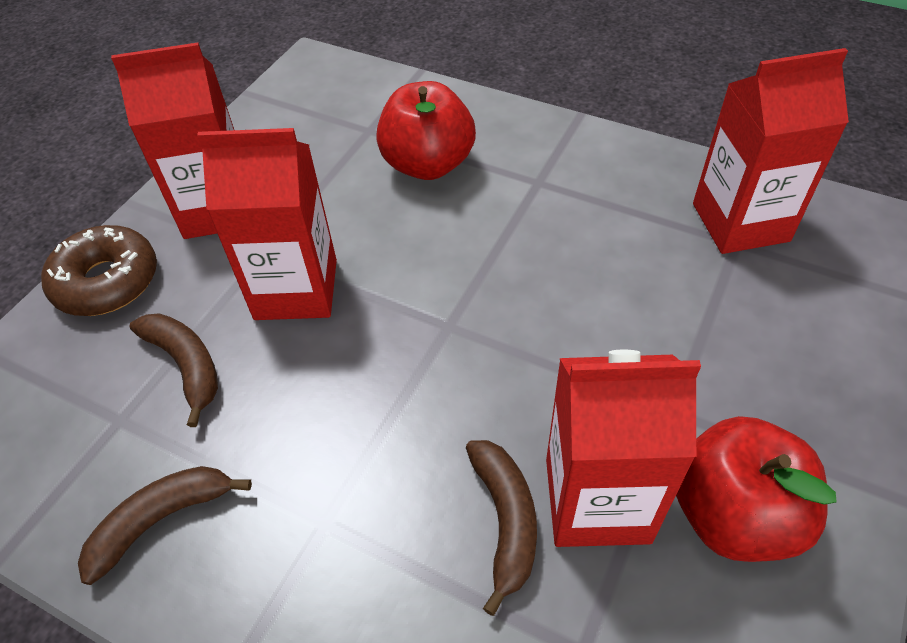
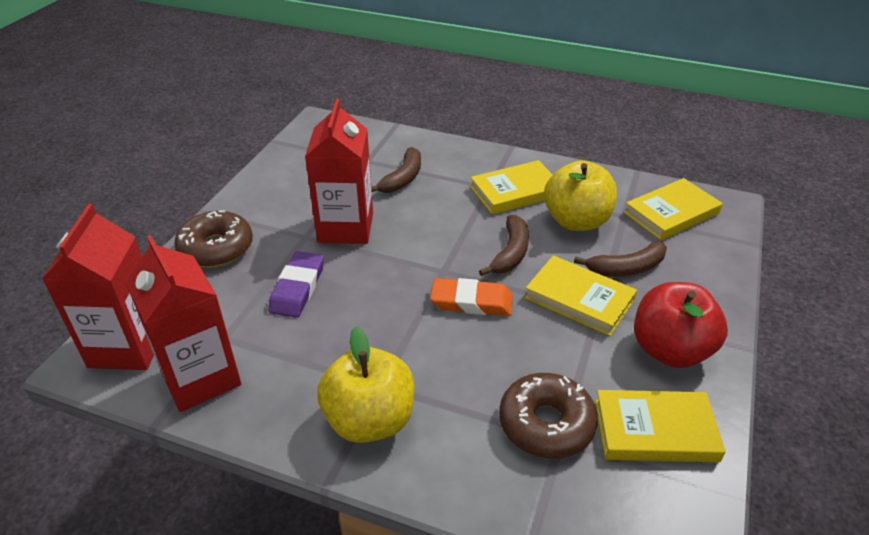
brown donut: 1 -> 2
orange eraser: 0 -> 1
purple eraser: 0 -> 1
red apple: 2 -> 1
red carton: 4 -> 3
yellow apple: 0 -> 2
yellow book: 0 -> 4

